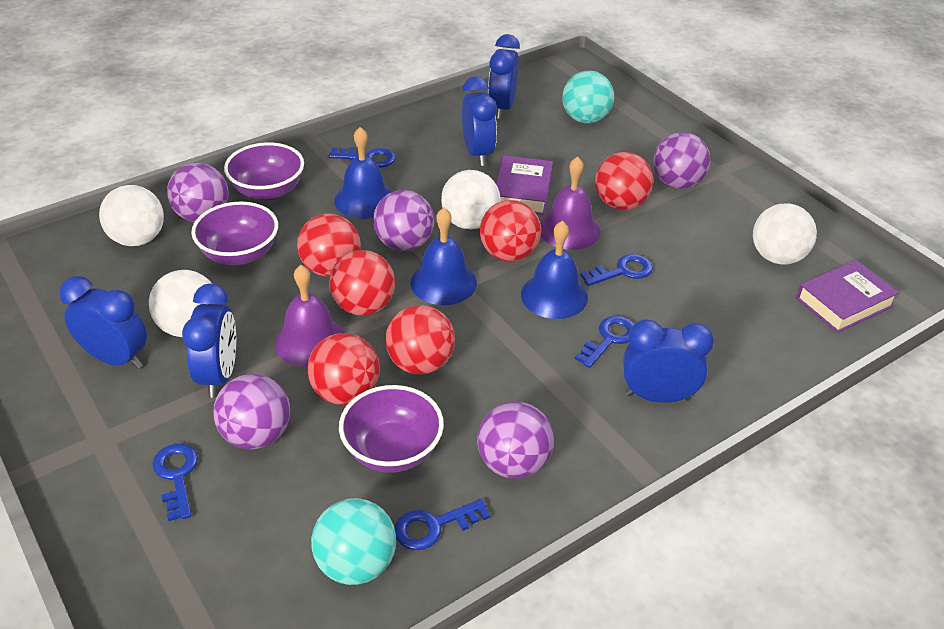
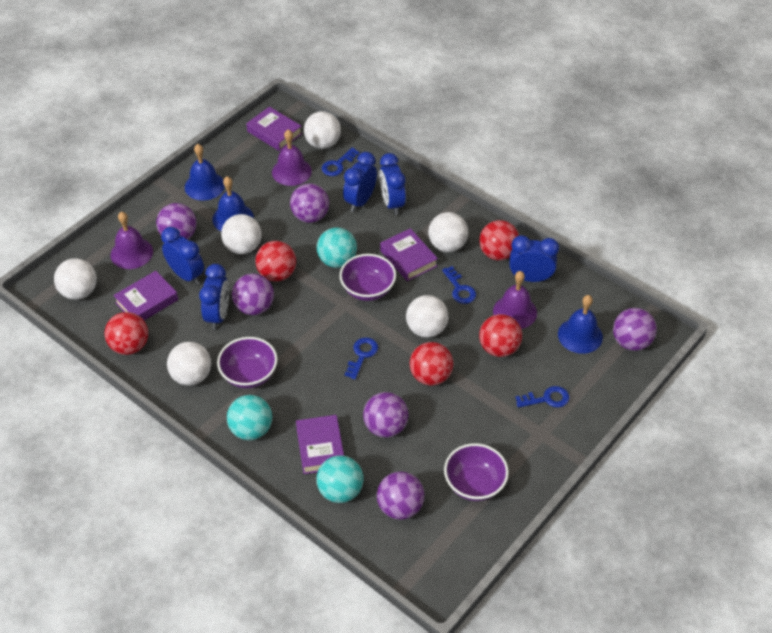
blue key: 5 -> 4
purple ball: 5 -> 6
purple bell: 2 -> 3
purple book: 2 -> 4
red ball: 6 -> 5
turquoise ball: 2 -> 3
white ball: 4 -> 6

